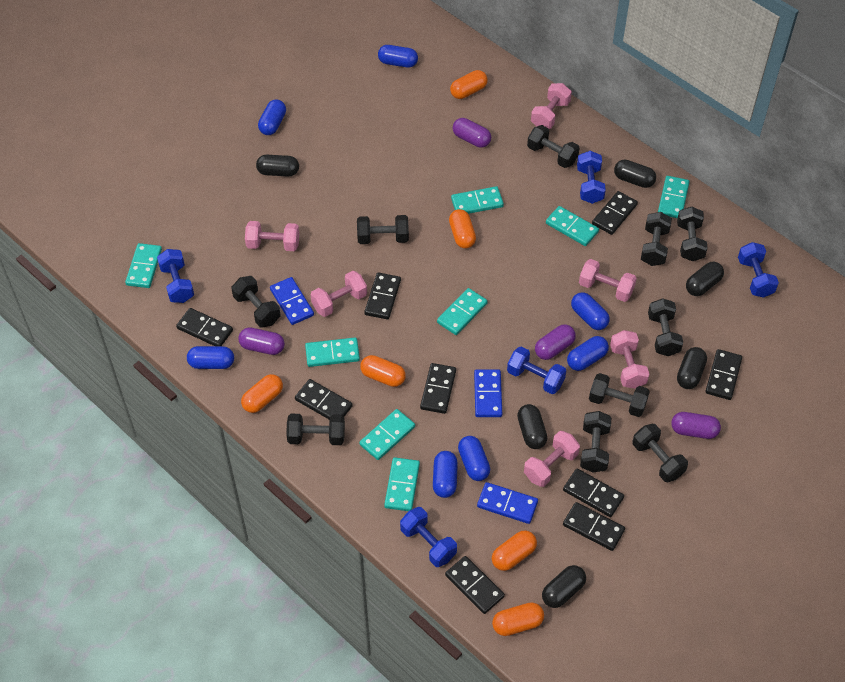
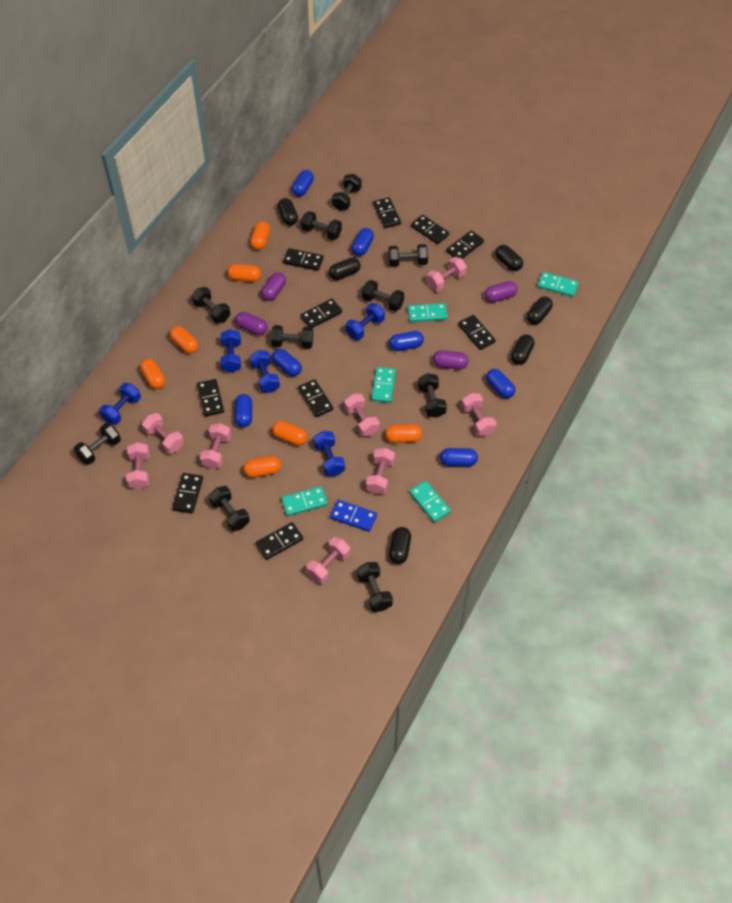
black domino: 9 -> 10
blue domino: 3 -> 1
orange capsule: 6 -> 7
pink dumbbell: 6 -> 8
turquoise domino: 8 -> 5

